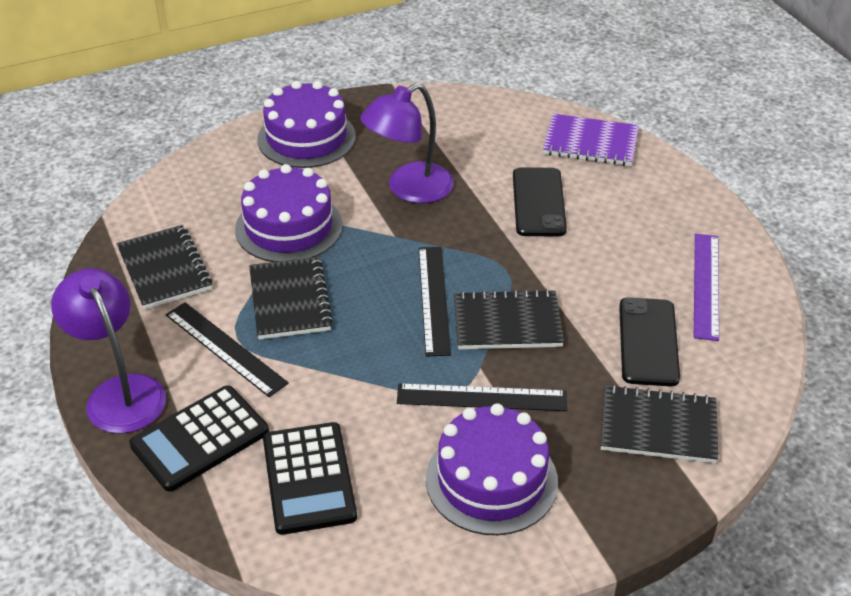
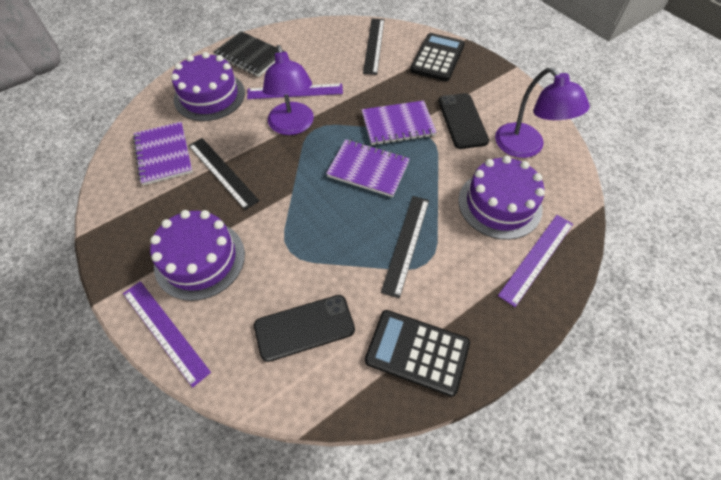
black notebook: 4 -> 1
purple notebook: 1 -> 3
purple ruler: 1 -> 3

